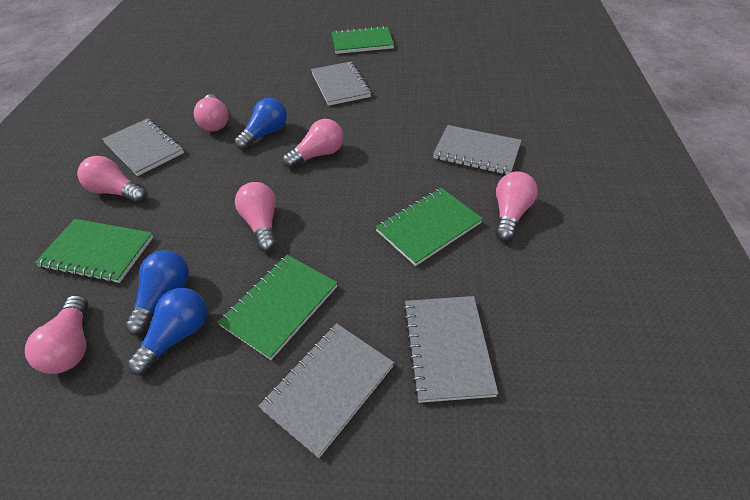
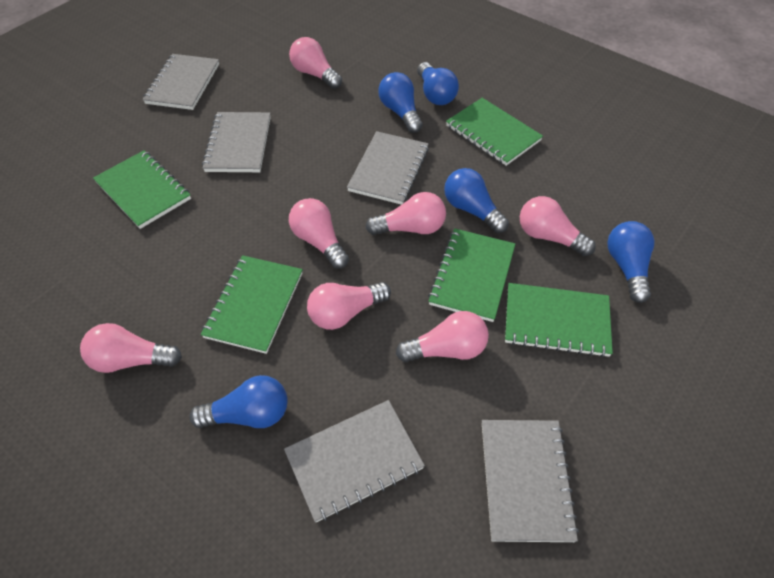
blue light bulb: 3 -> 5
green notebook: 4 -> 5
pink light bulb: 6 -> 7

